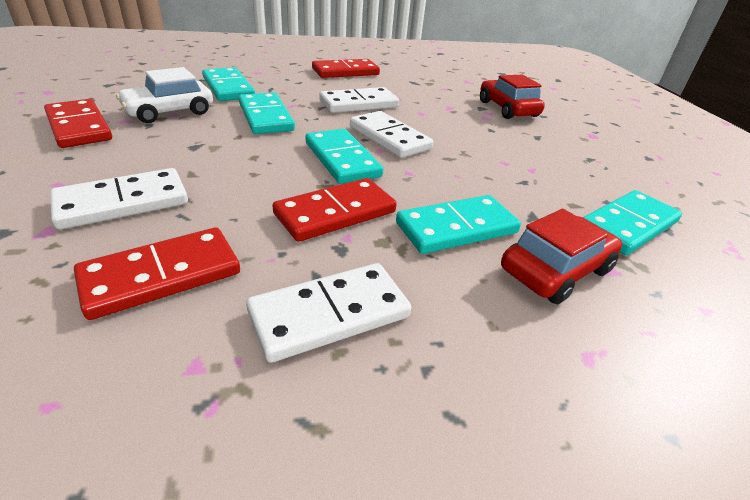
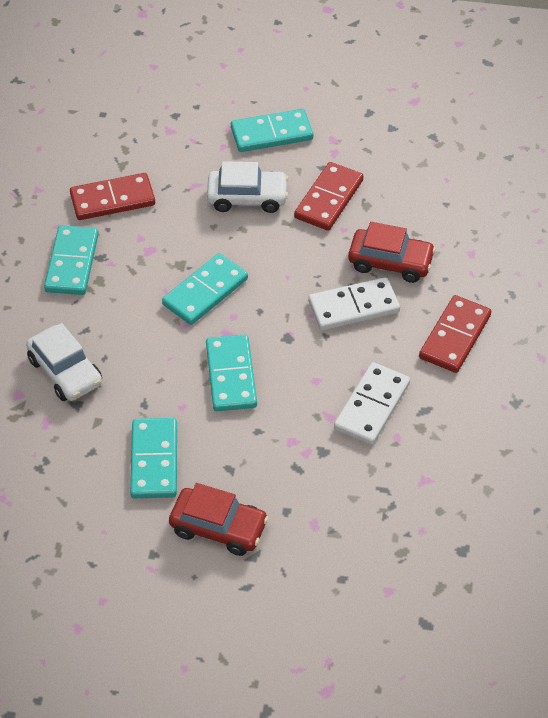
red domino: 4 -> 3
white car: 1 -> 2
white domino: 4 -> 2

